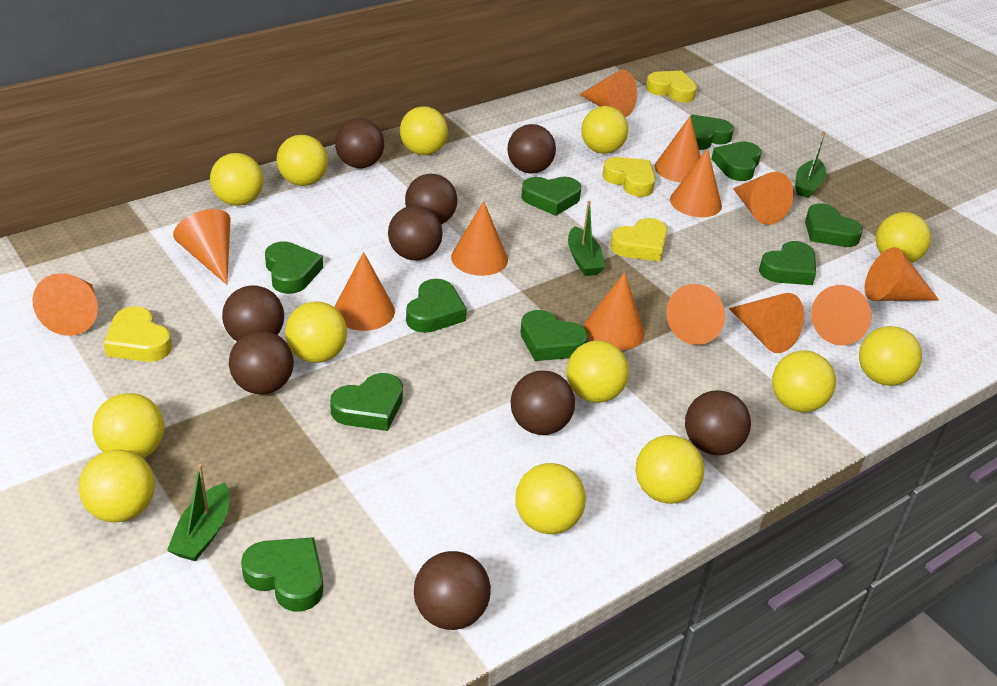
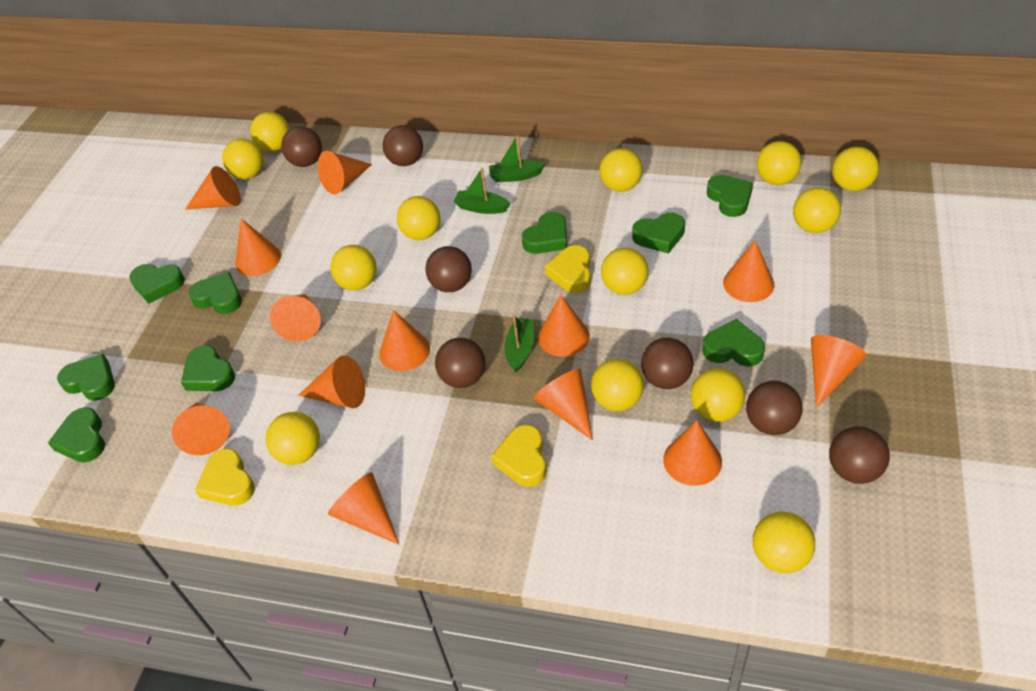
brown ball: 9 -> 7
green heart: 10 -> 9
yellow heart: 4 -> 3

